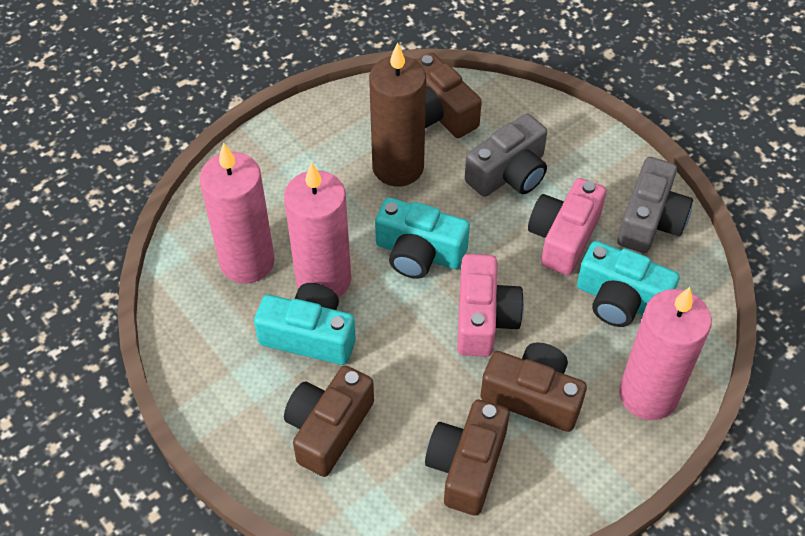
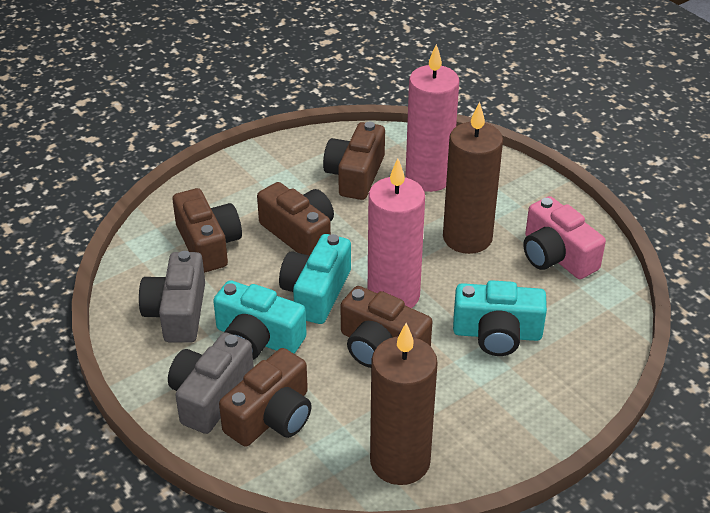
brown camera: 4 -> 5
brown candle: 1 -> 2
pink camera: 2 -> 1
pink candle: 3 -> 2

